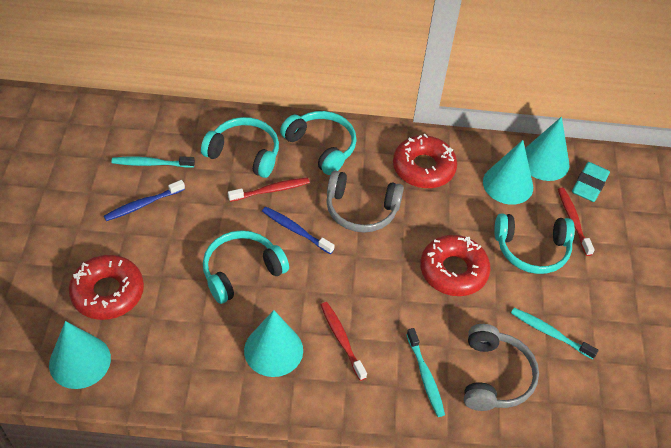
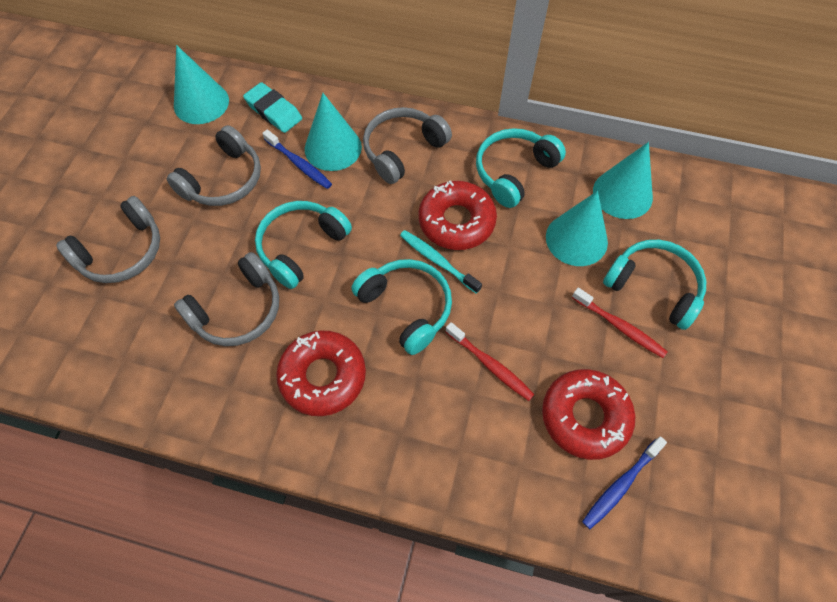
grey headphones: 2 -> 4
red toothbrush: 3 -> 2
turquoise toothbrush: 3 -> 1

